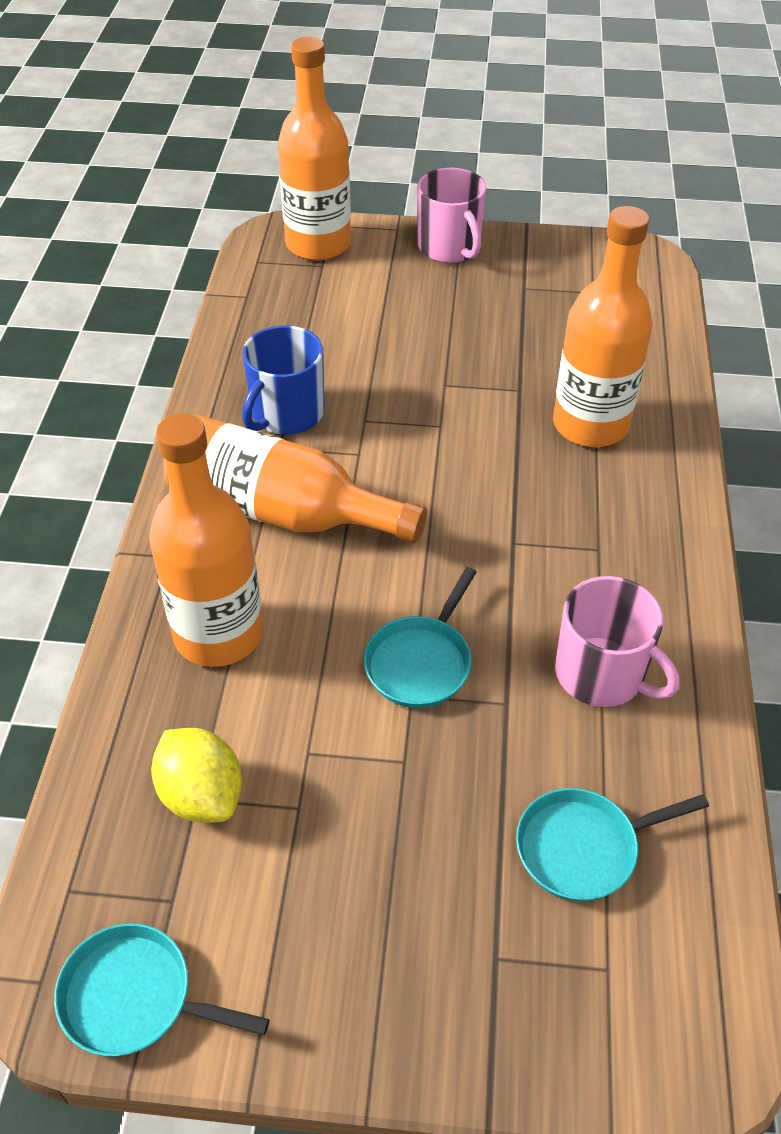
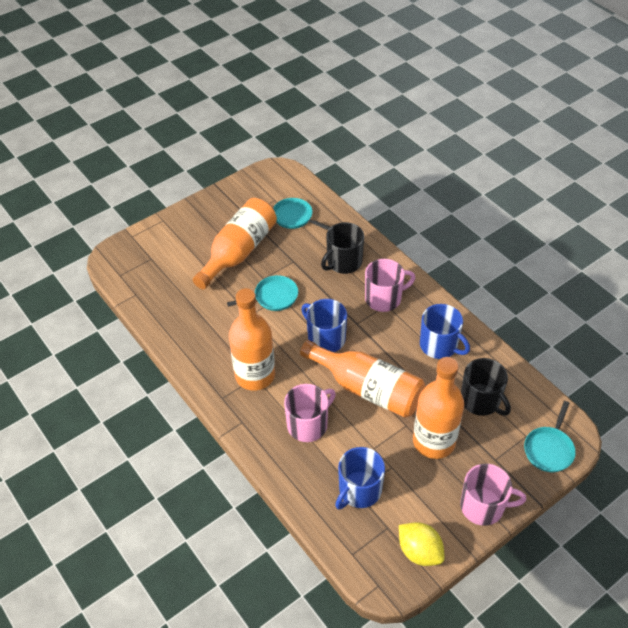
black mug: 0 -> 2
blue mug: 1 -> 3
pink mug: 2 -> 3

